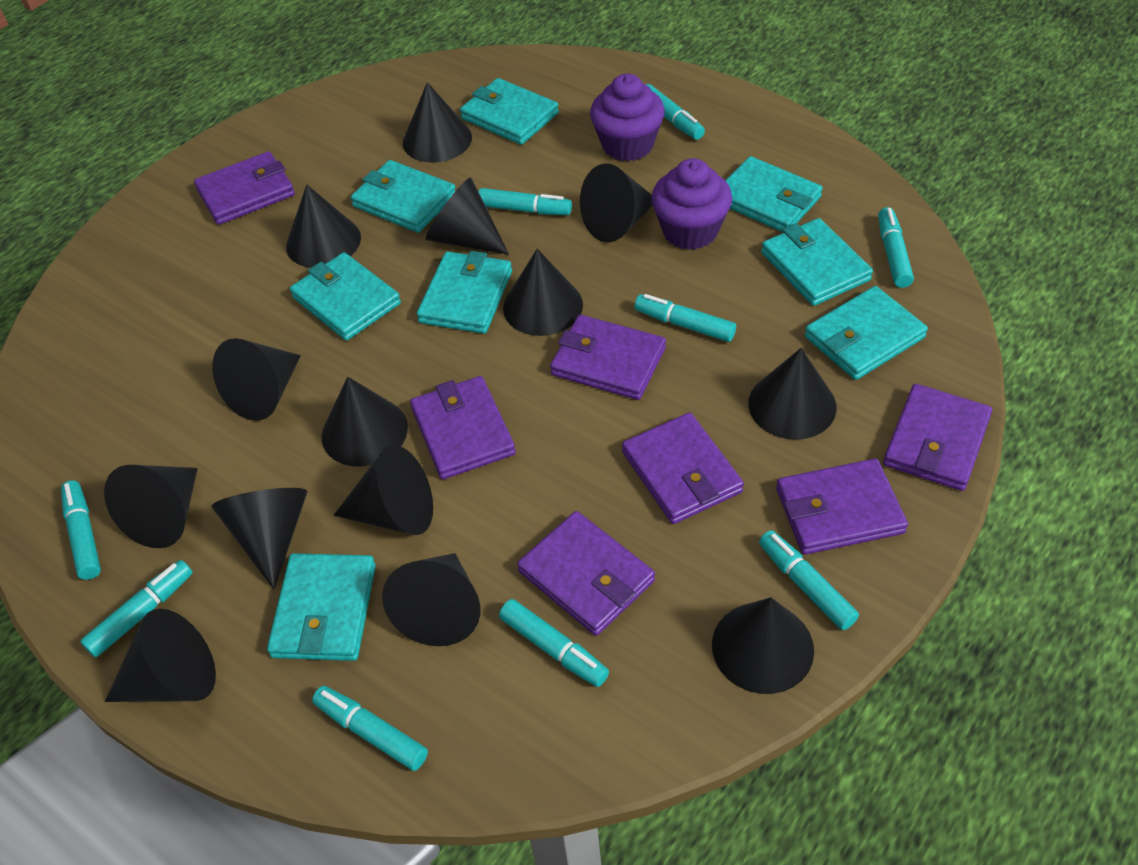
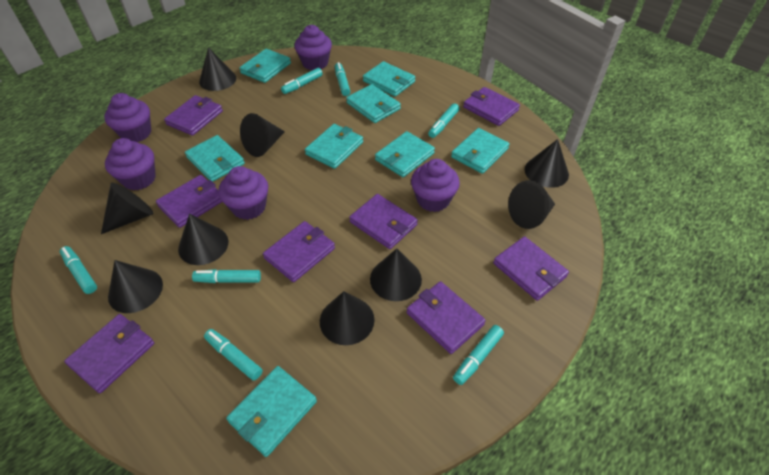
black cone: 14 -> 9
purple cupcake: 2 -> 5
purple wallet: 7 -> 8
turquoise marker: 9 -> 7

